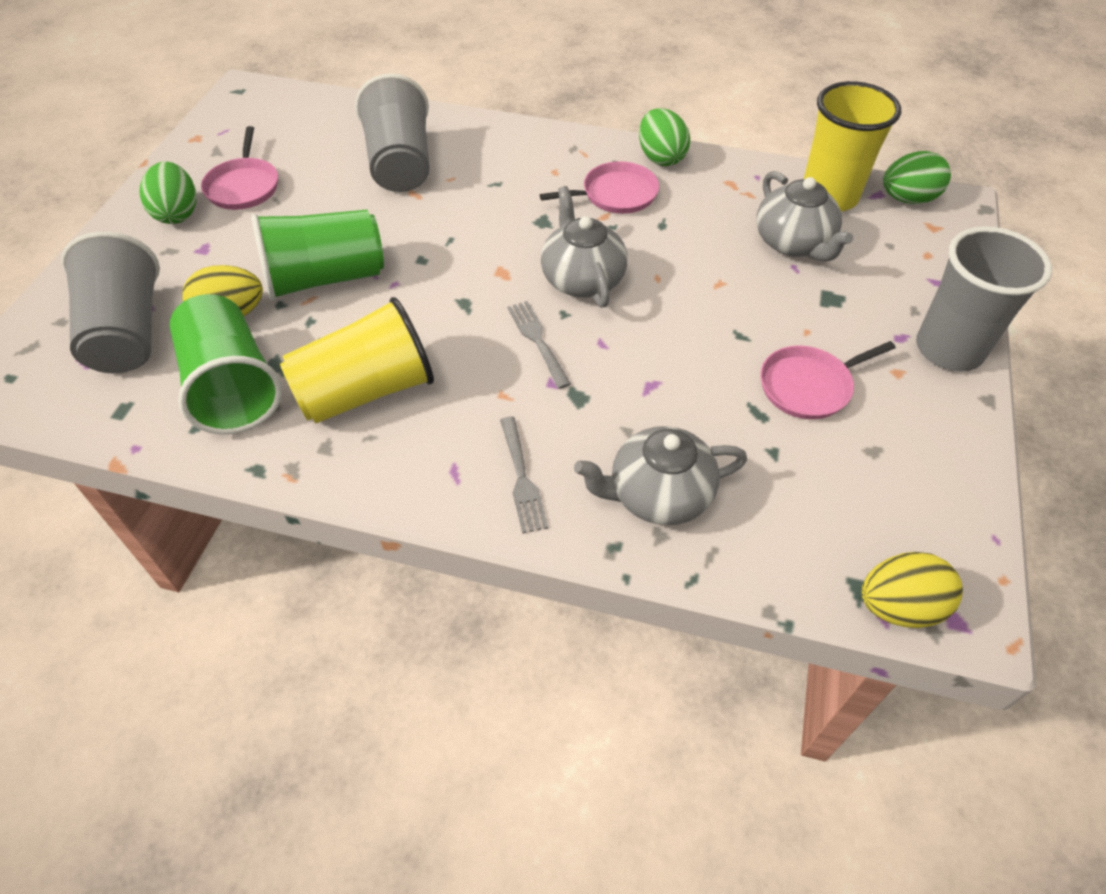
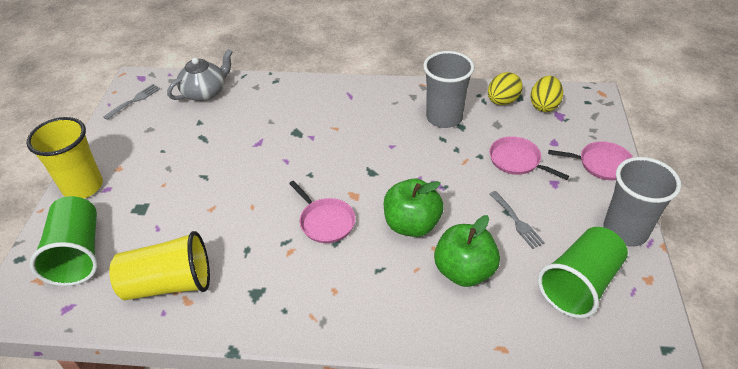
green apple: 0 -> 2
green egg: 3 -> 0
grey cup: 3 -> 2
grey teapot: 3 -> 1

